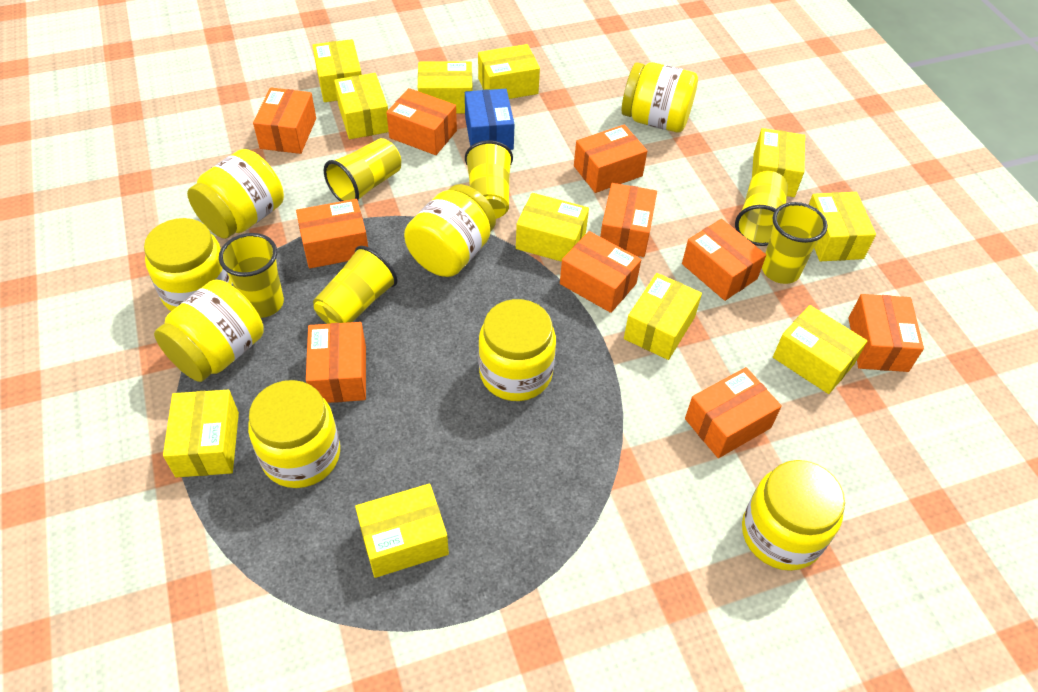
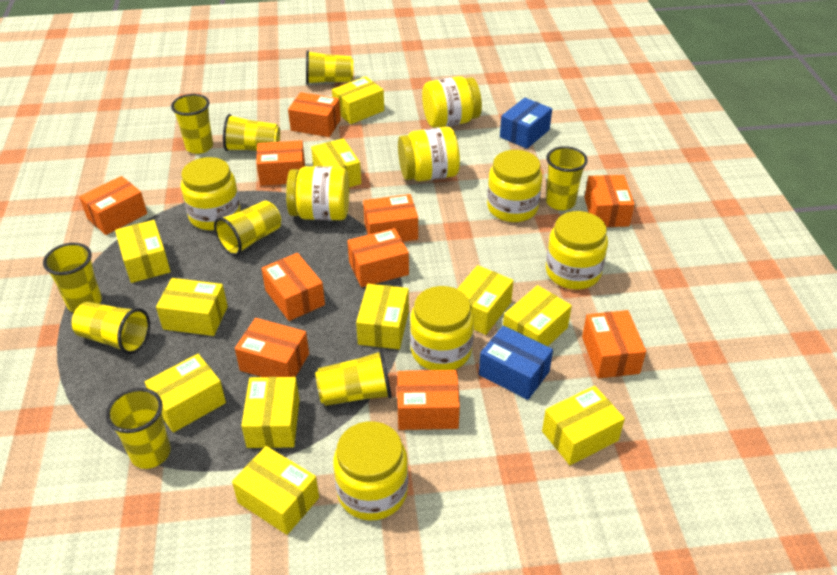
blue box: 1 -> 2
yellow cup: 6 -> 9

